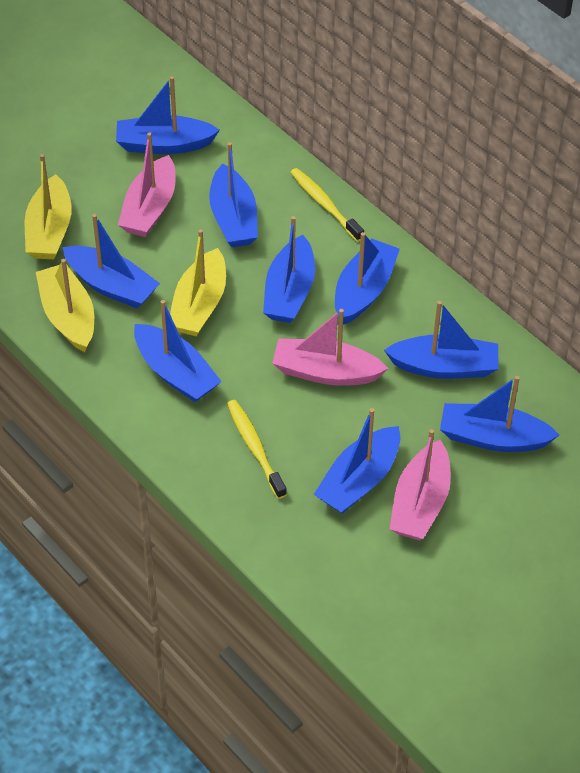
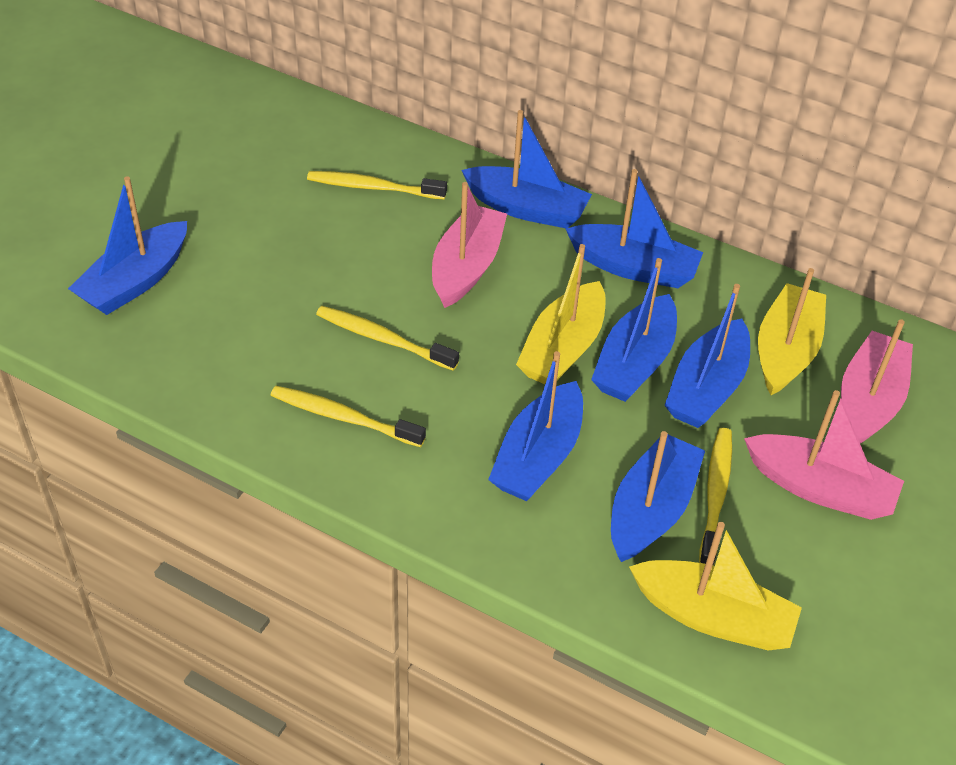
blue boat: 9 -> 7
yellow toothbrush: 2 -> 4

